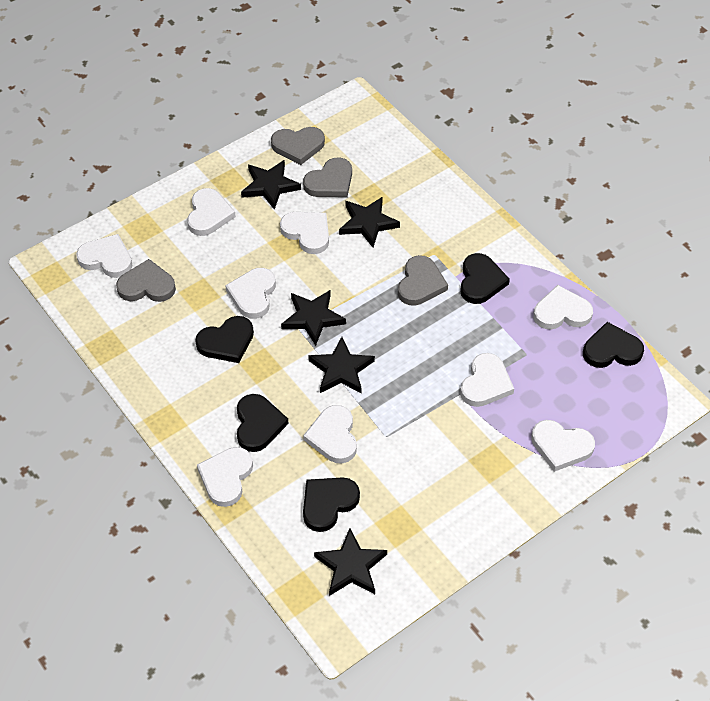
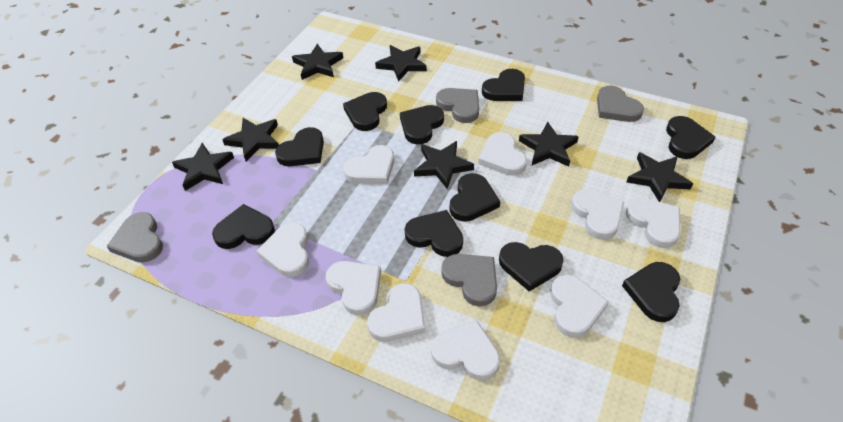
black heart: 5 -> 10
black star: 5 -> 7

